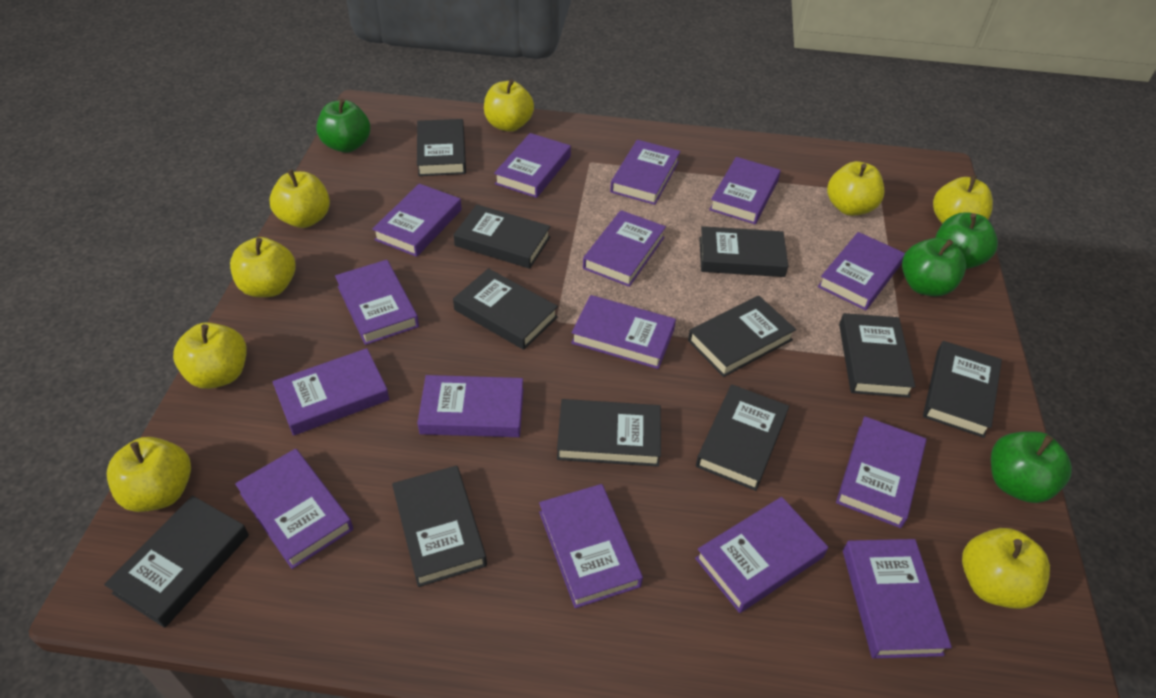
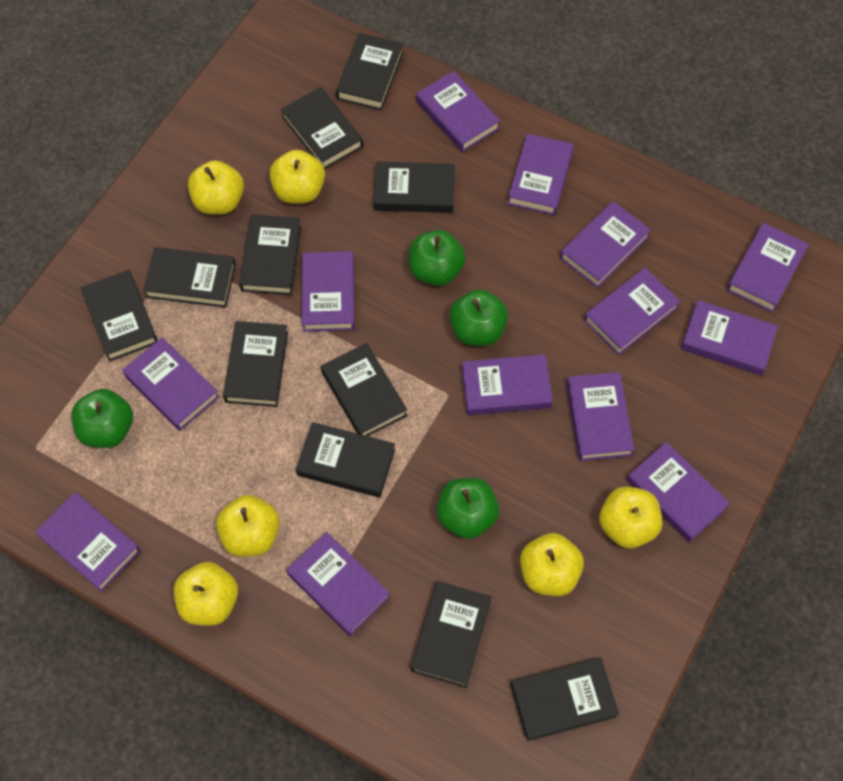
purple book: 15 -> 13
yellow apple: 8 -> 6

